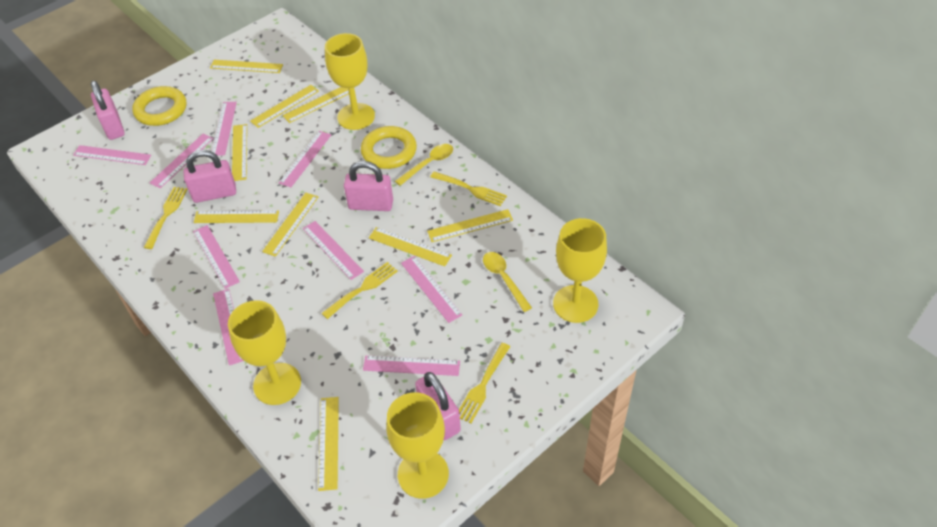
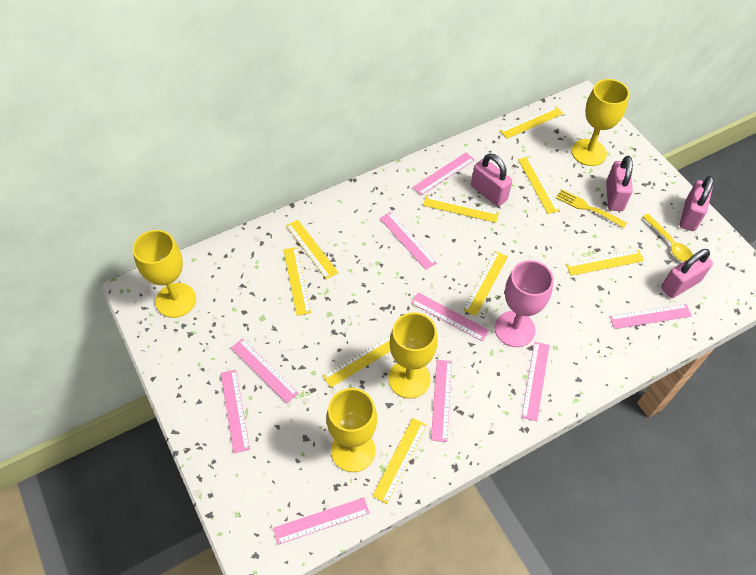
pink goblet: 0 -> 1
yellow fork: 4 -> 1
yellow ring: 2 -> 0
yellow spoon: 2 -> 1

